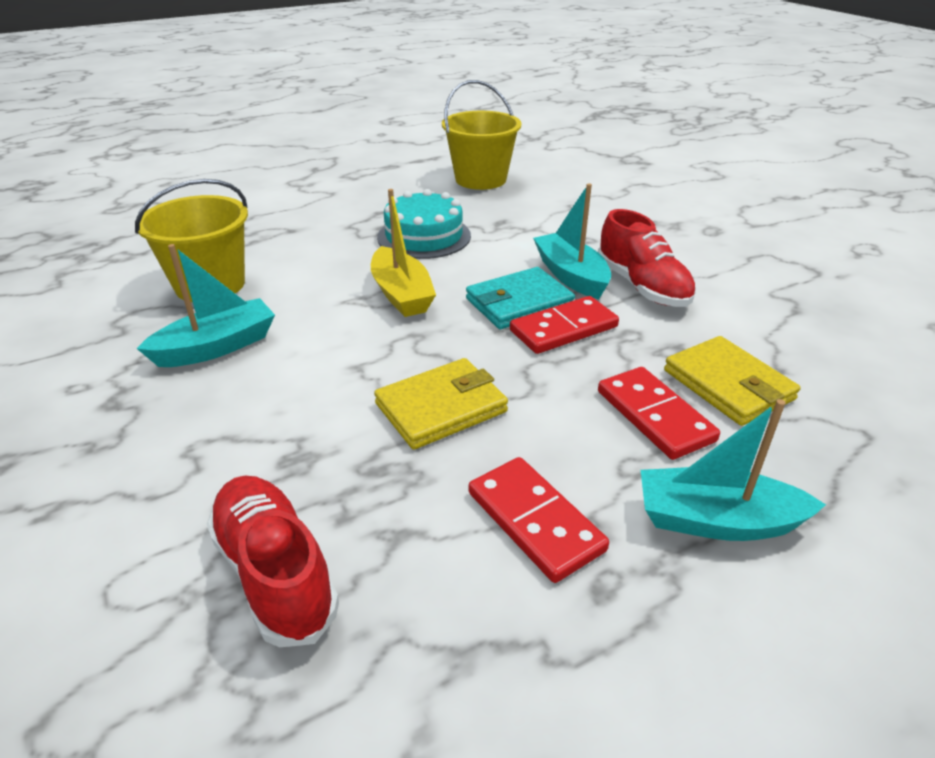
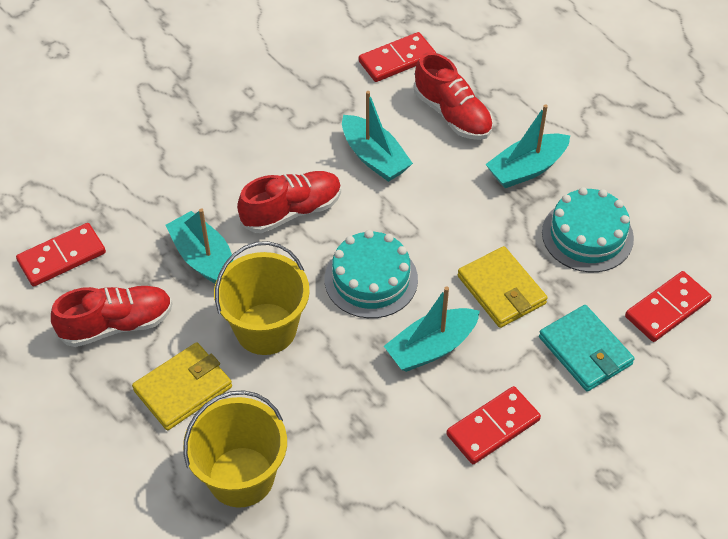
red domino: 3 -> 4
red shoe: 2 -> 3
turquoise boat: 3 -> 4
turquoise cake: 1 -> 2
yellow boat: 1 -> 0

